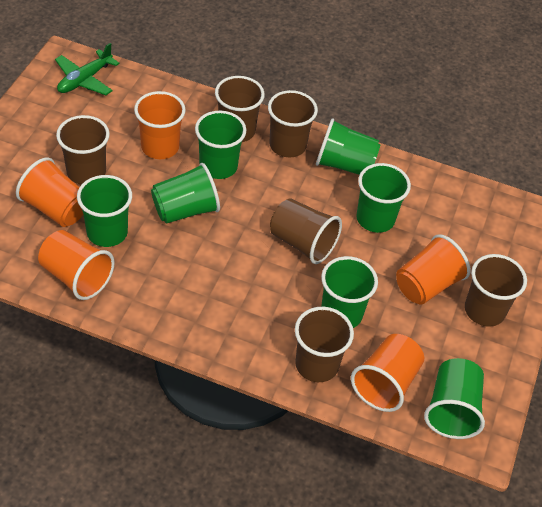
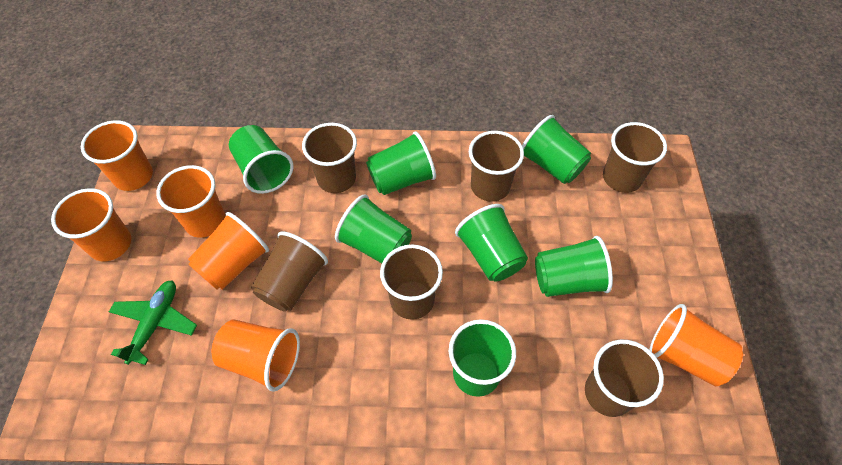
orange cup: 5 -> 6

